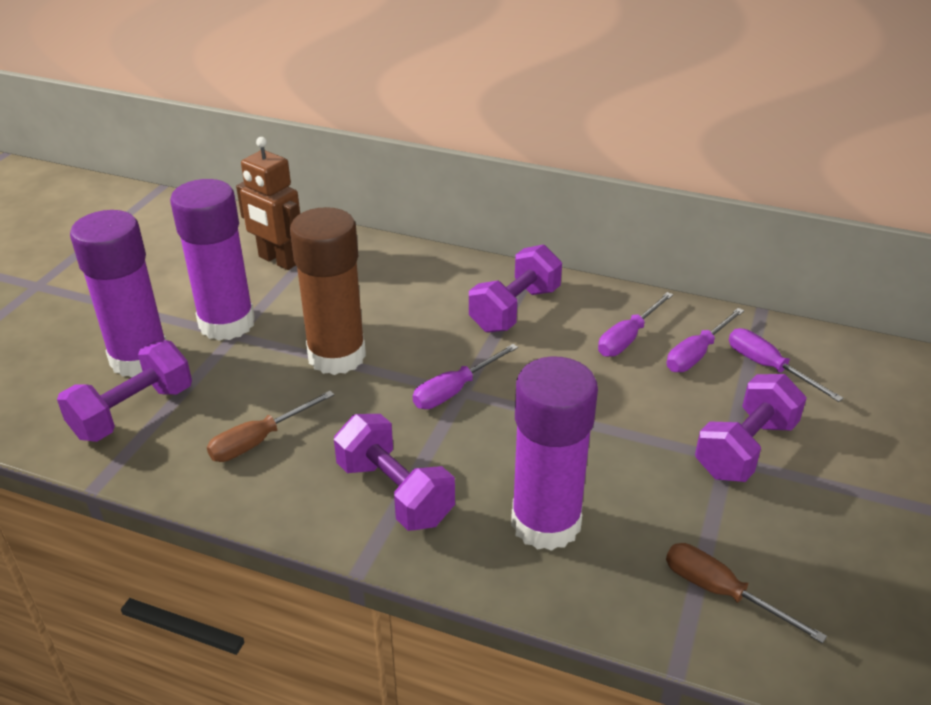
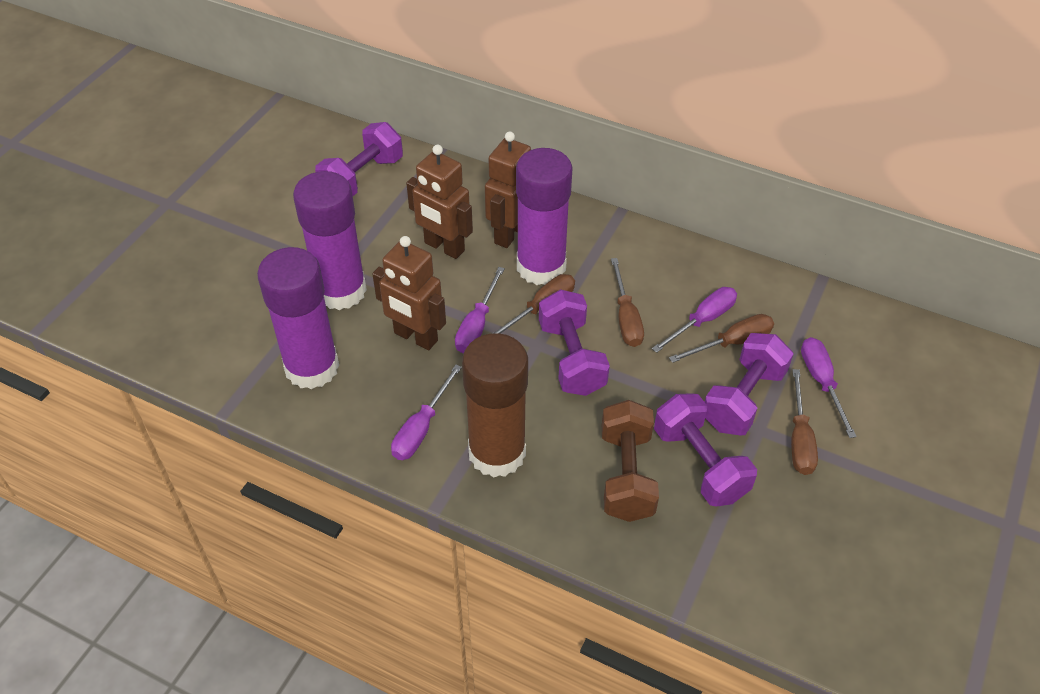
brown dumbbell: 0 -> 1
brown robot: 1 -> 3
brown screwdriver: 2 -> 4

